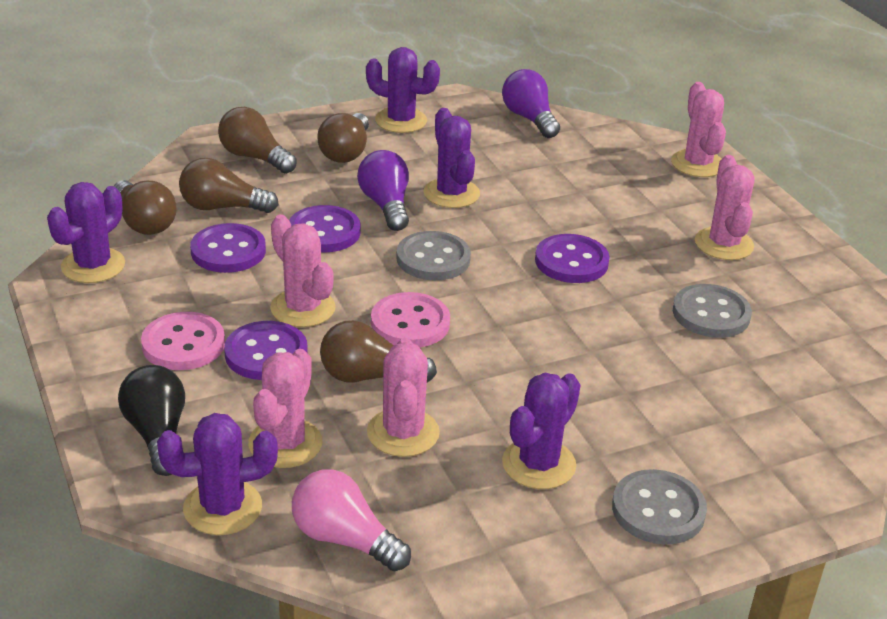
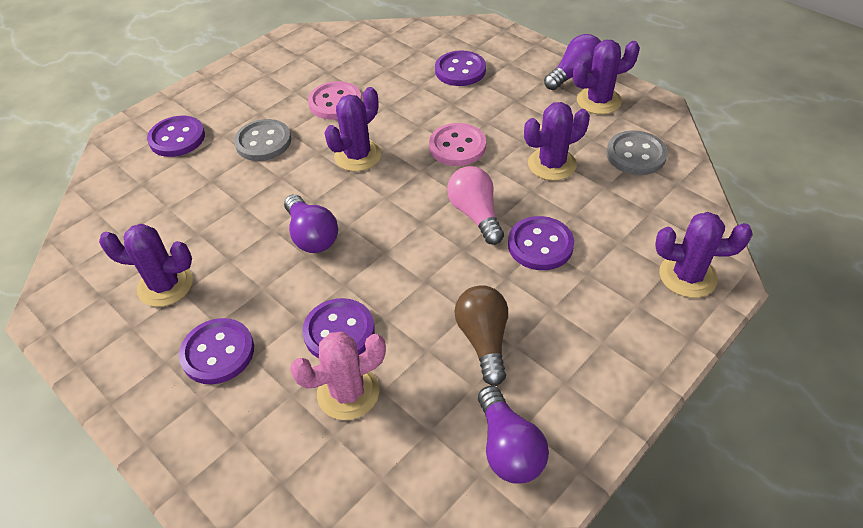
black light bulb: 1 -> 0
brown light bulb: 5 -> 1
grey button: 3 -> 2
pink cactus: 5 -> 1
purple button: 4 -> 5
purple light bulb: 2 -> 3

